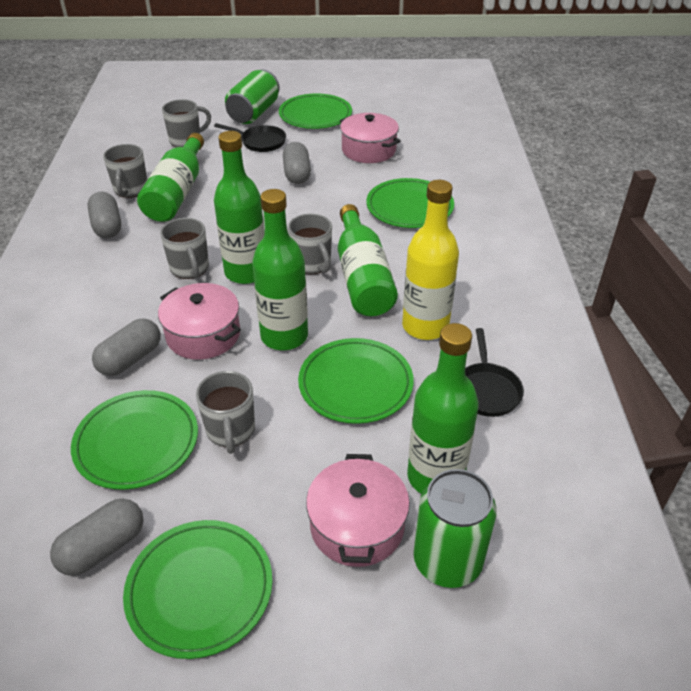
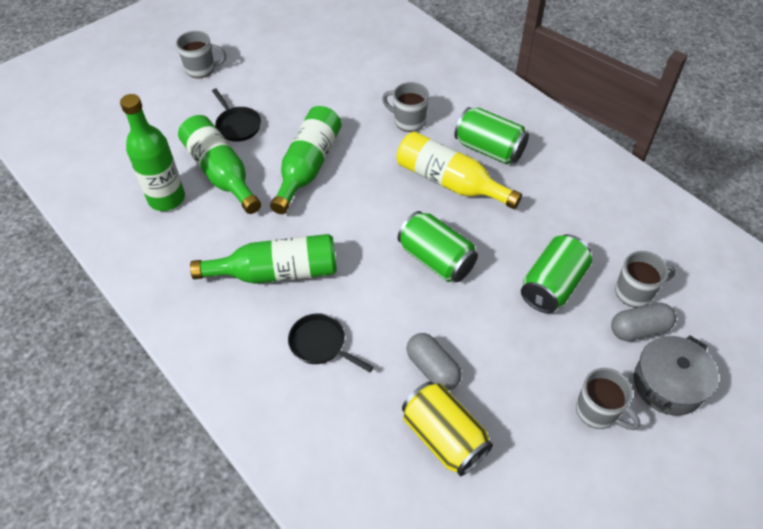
green bottle: 5 -> 4
green can: 2 -> 3
green plate: 5 -> 0
grey capsule: 4 -> 2
grey mug: 5 -> 4
grey pot: 0 -> 1
pink pot: 3 -> 0
yellow can: 0 -> 1

